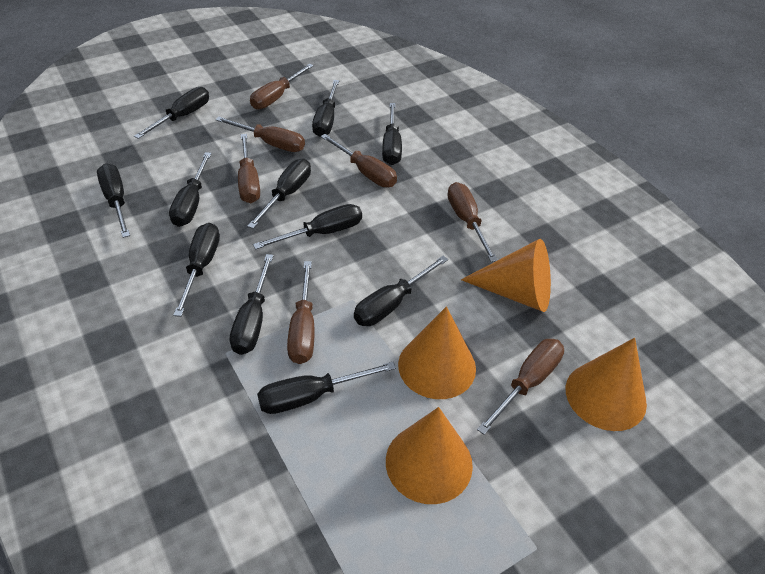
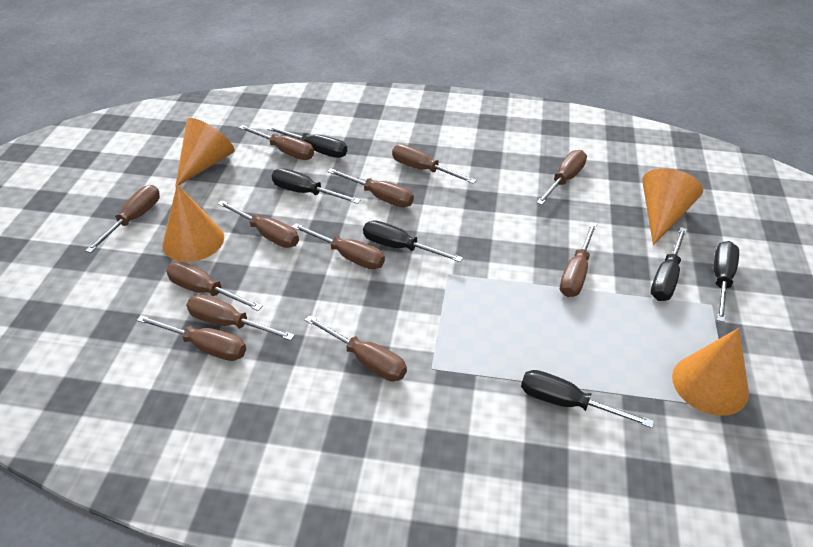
black screwdriver: 11 -> 6
brown screwdriver: 7 -> 12

